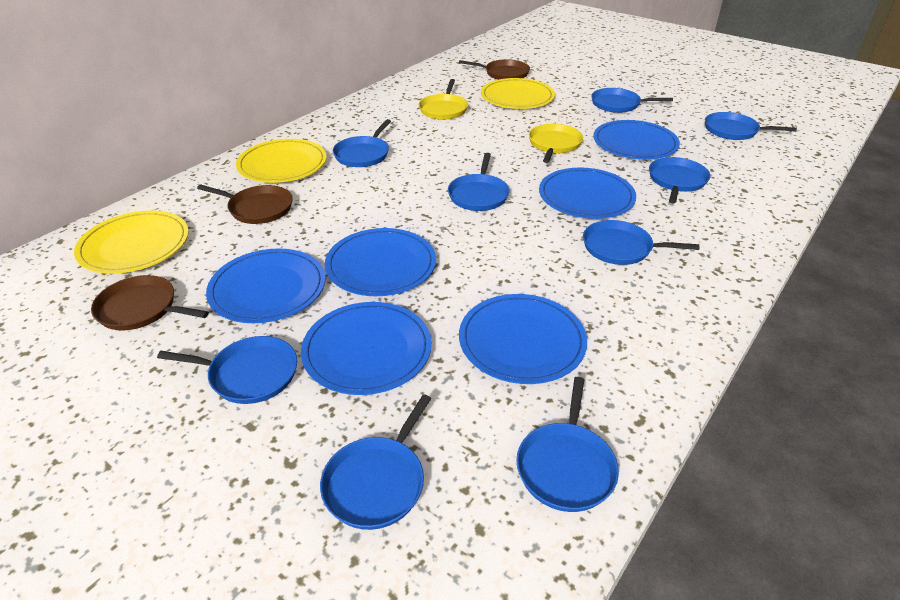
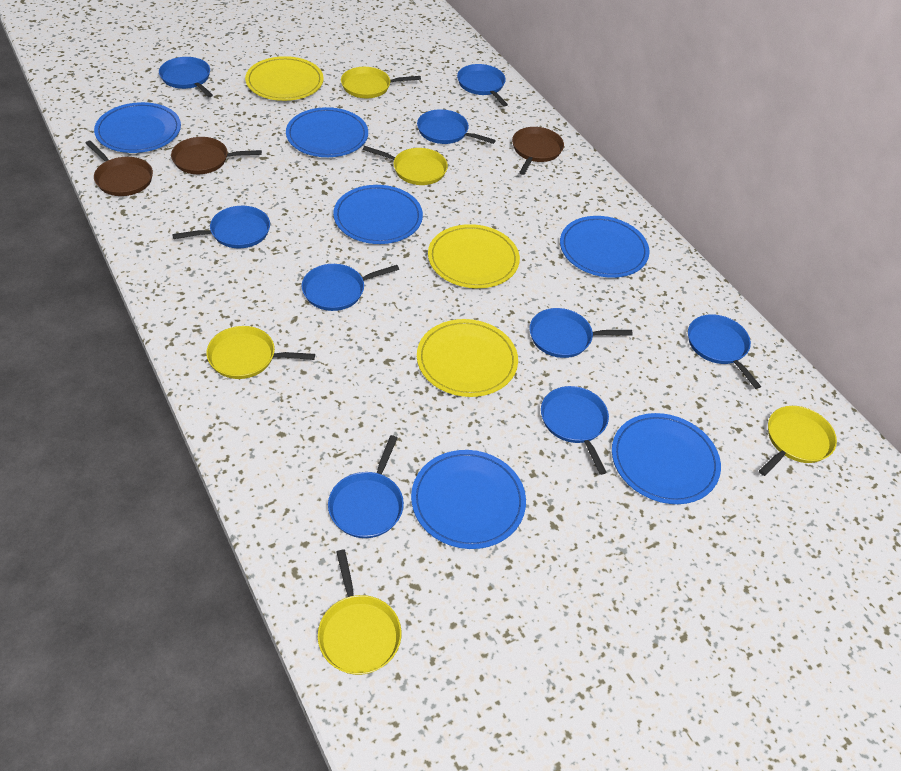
yellow pan: 2 -> 5

